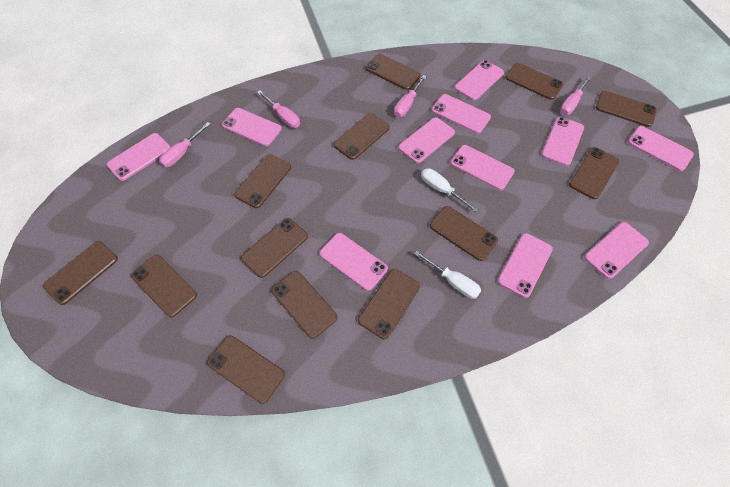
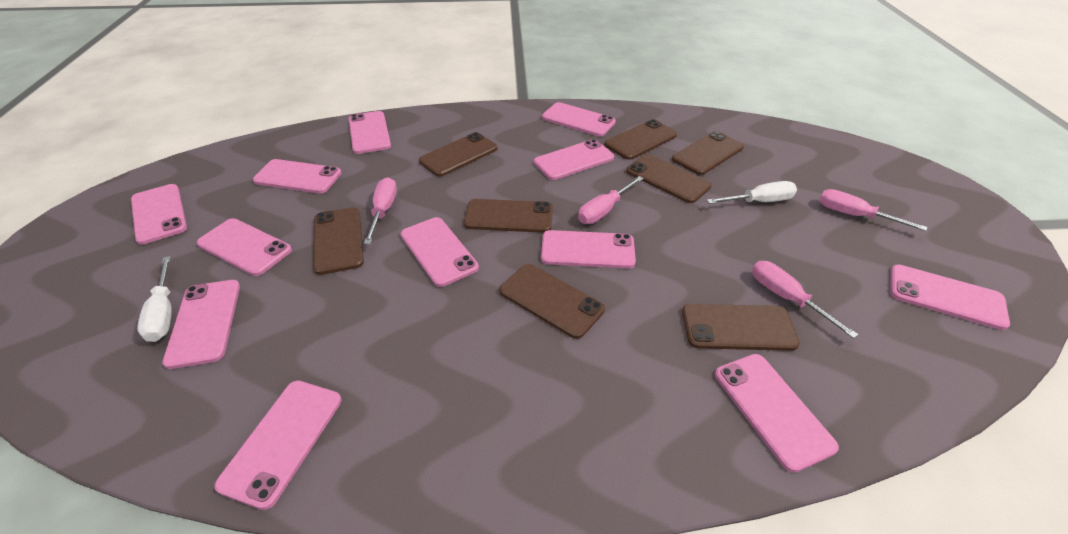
brown phone: 13 -> 8
pink phone: 11 -> 12

